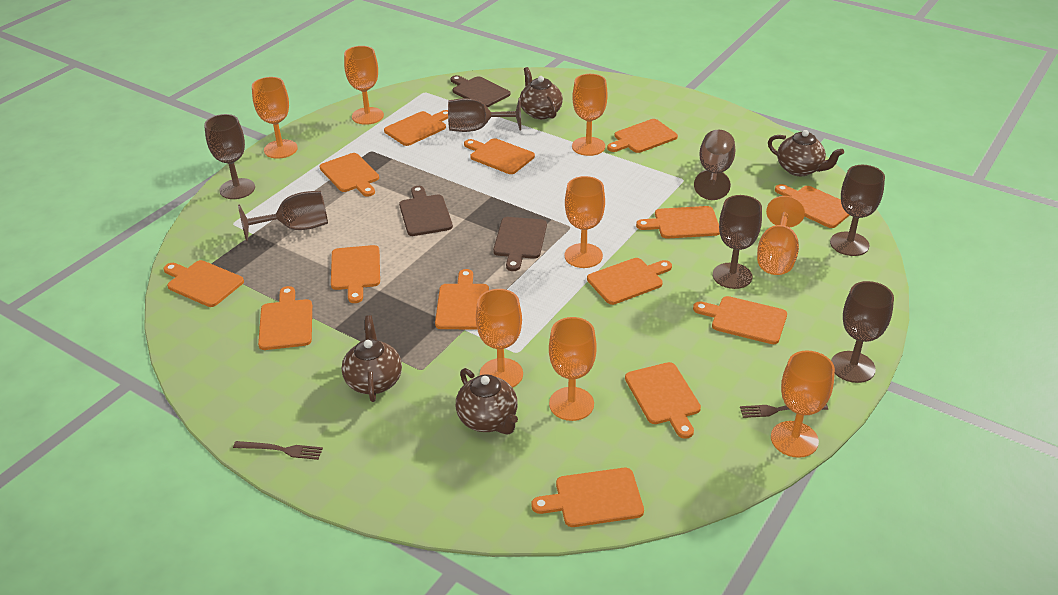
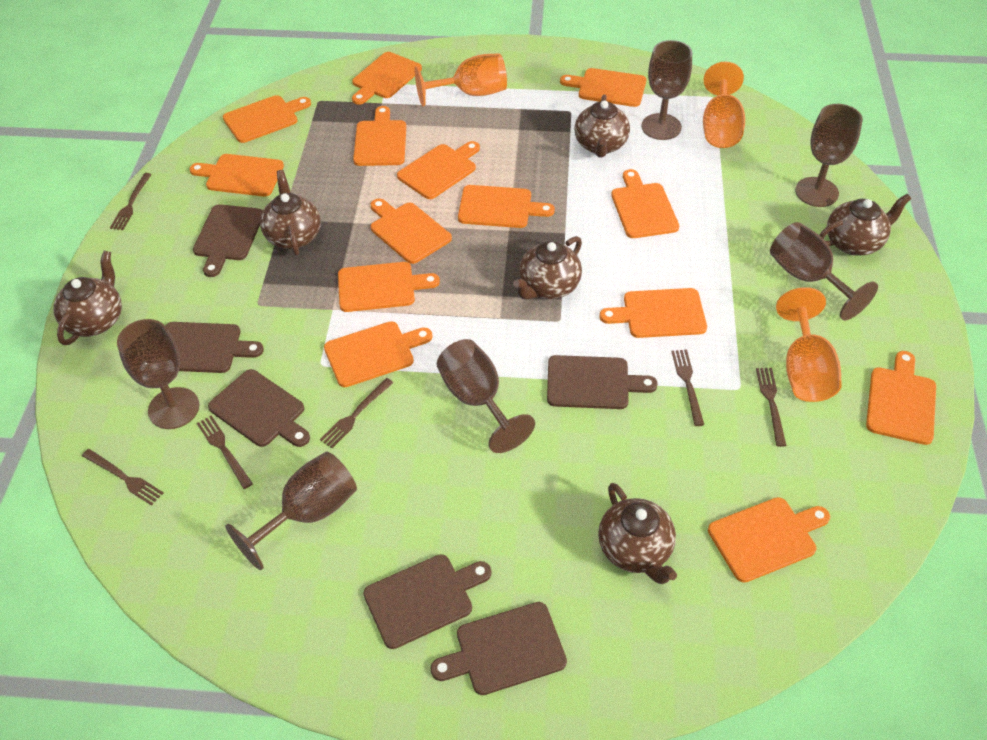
brown cutting board: 3 -> 6
brown fork: 2 -> 6
brown goblet: 7 -> 6
brown teapot: 4 -> 6
orange goblet: 8 -> 3

